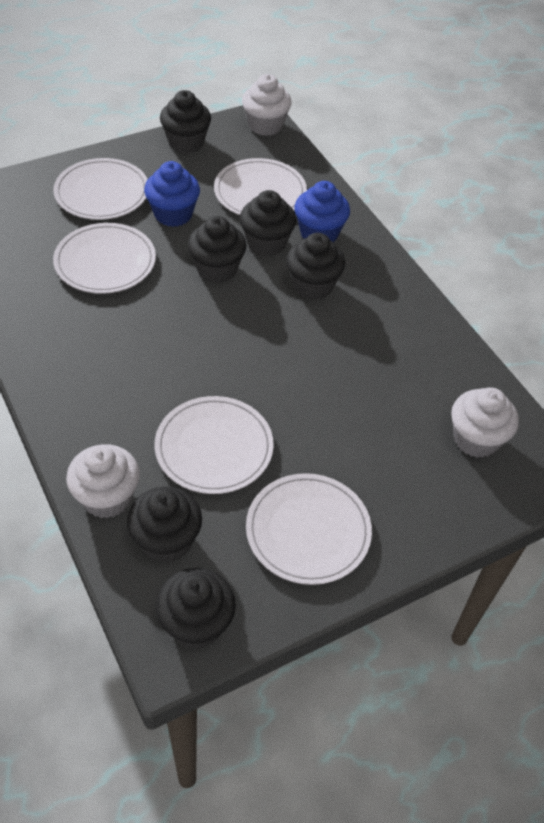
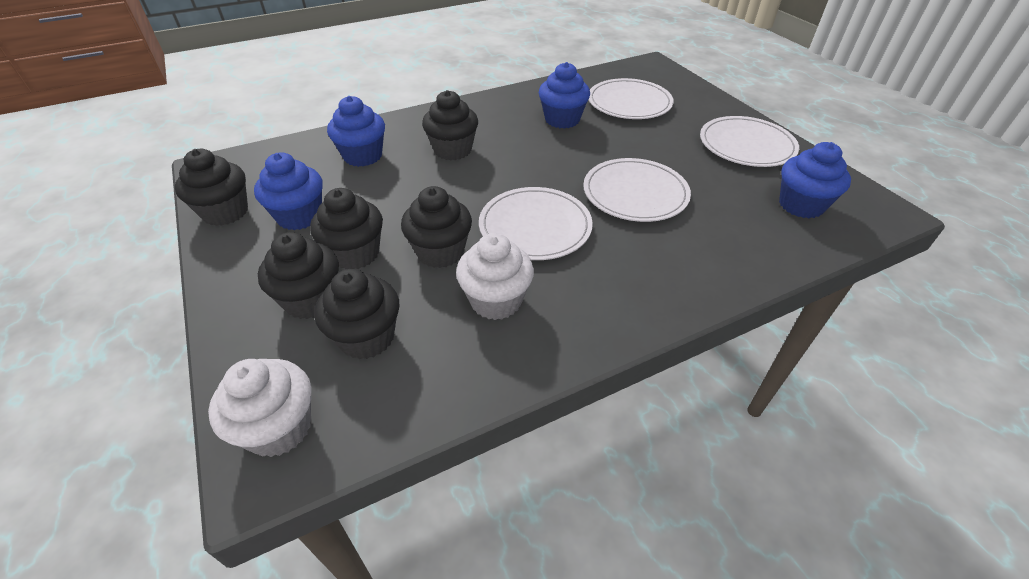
blue cupcake: 2 -> 4
white cupcake: 3 -> 2
white plate: 5 -> 4

